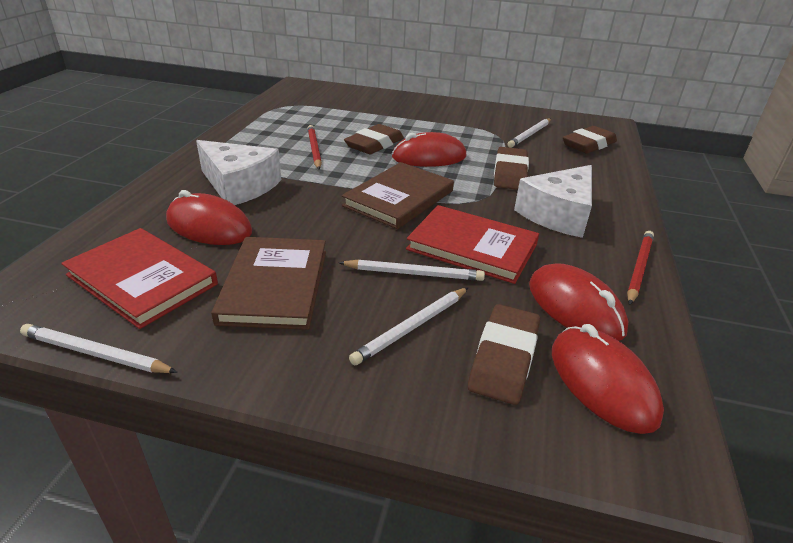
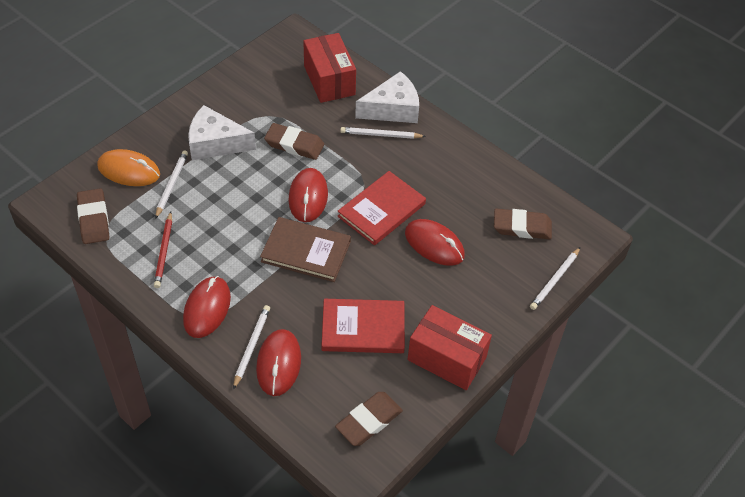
brown book: 2 -> 1
orange mouse: 0 -> 1
red box: 0 -> 2
red pencil: 2 -> 1

